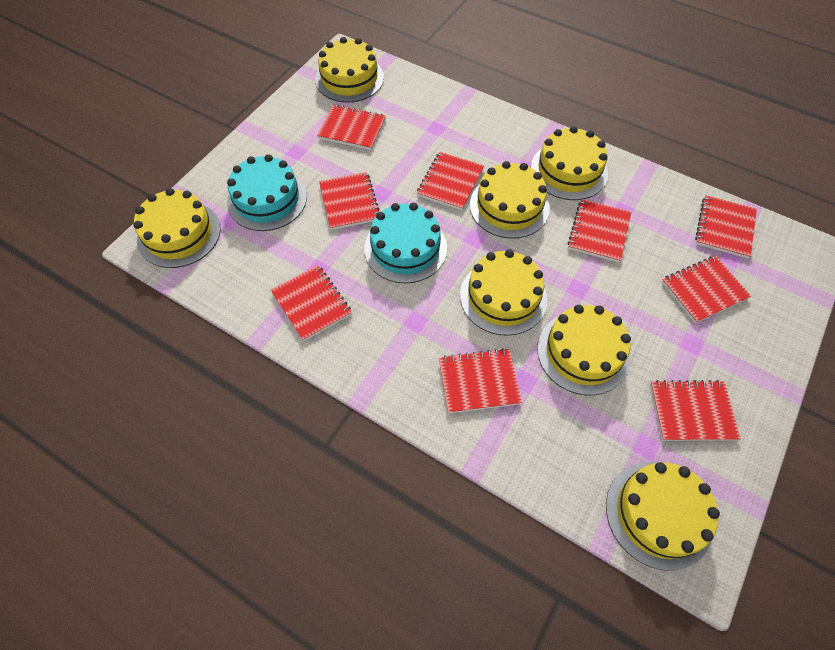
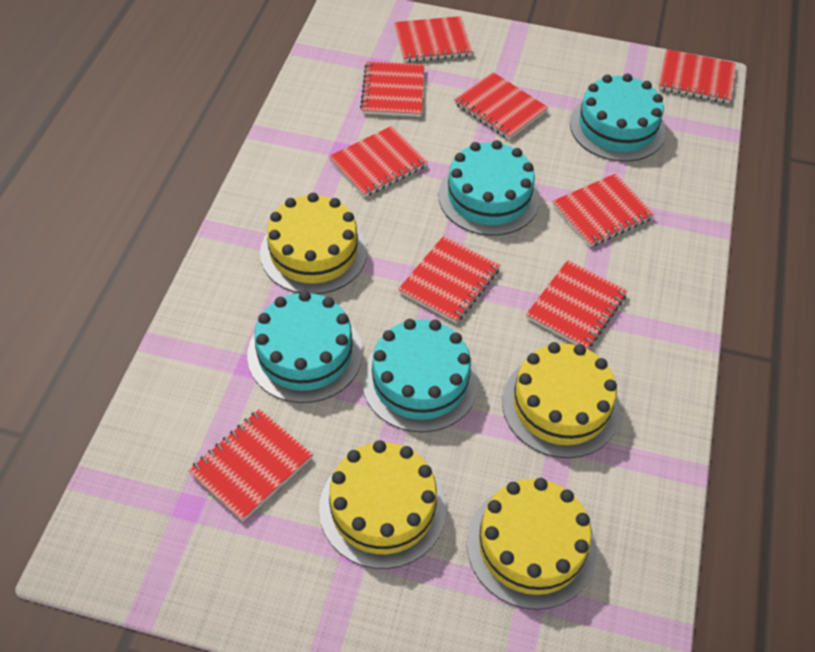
turquoise cake: 2 -> 4
yellow cake: 7 -> 4

